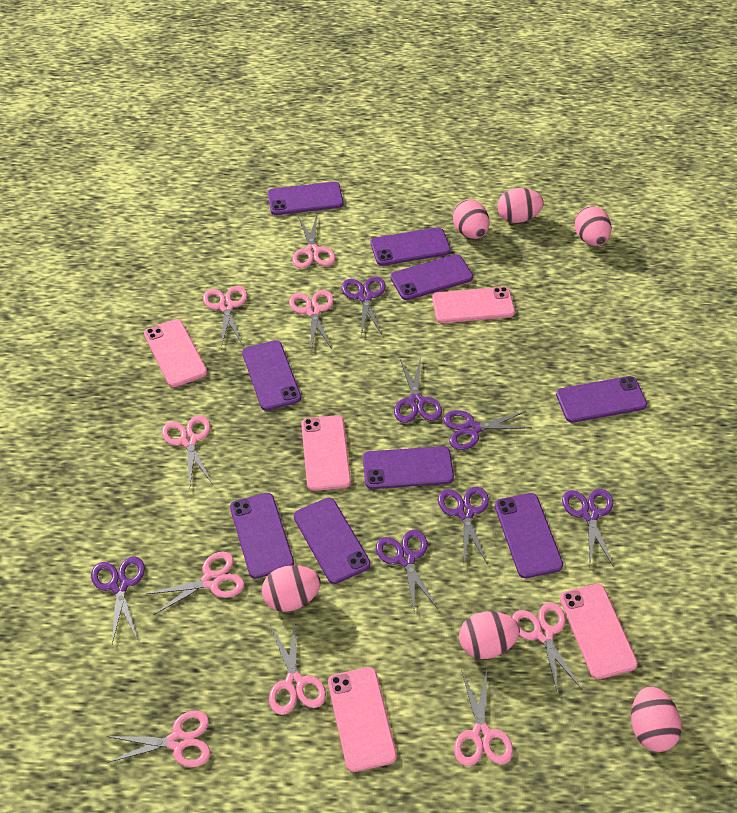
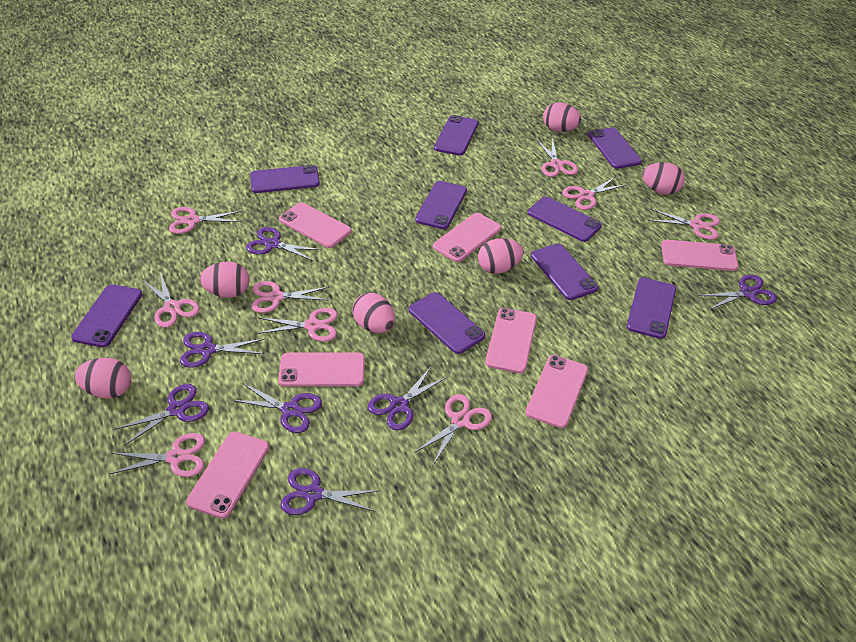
pink phone: 5 -> 7

